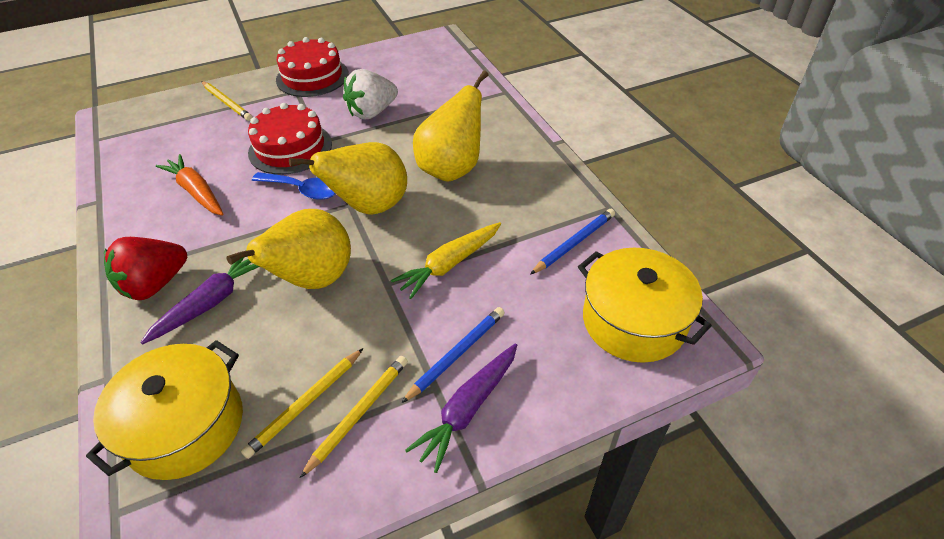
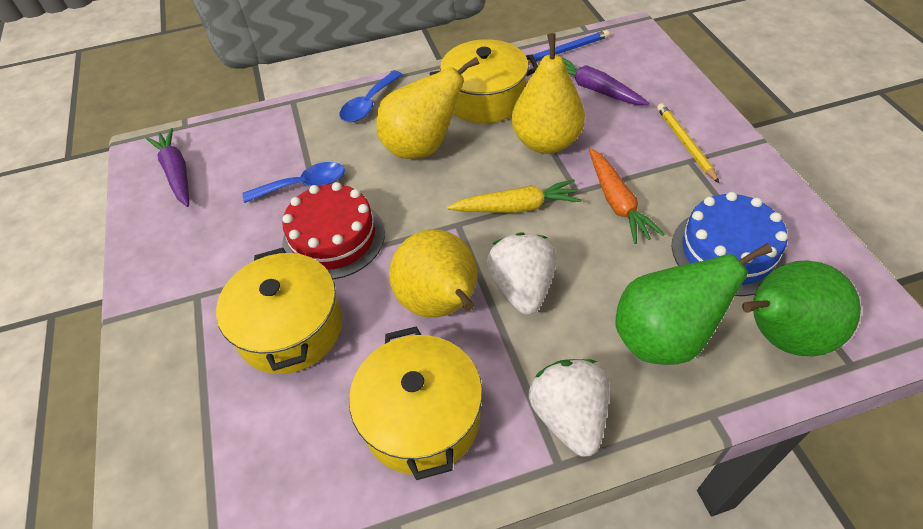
blue cake: 0 -> 1
blue pencil: 2 -> 1
blue spoon: 1 -> 2
green pear: 0 -> 2
red cake: 2 -> 1
red strawberry: 1 -> 0
white strawberry: 1 -> 2
yellow pencil: 3 -> 1
yellow pot: 2 -> 3

